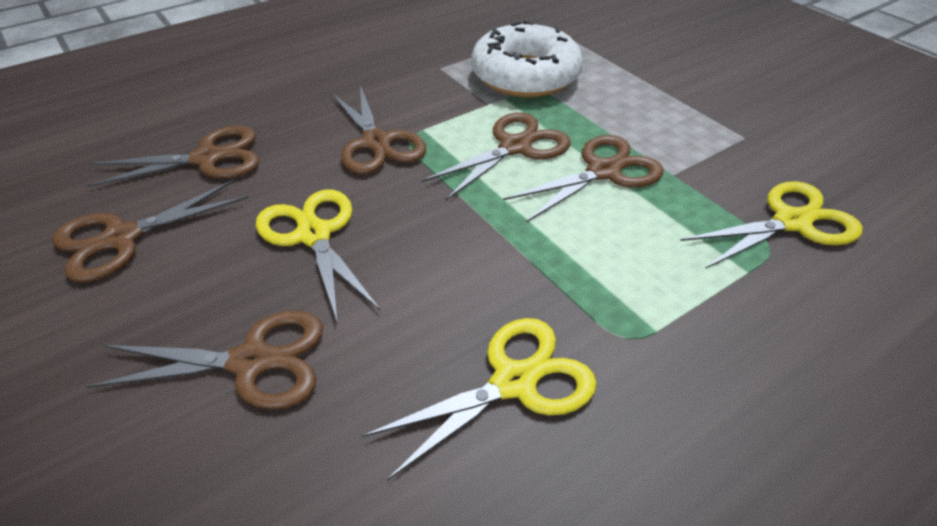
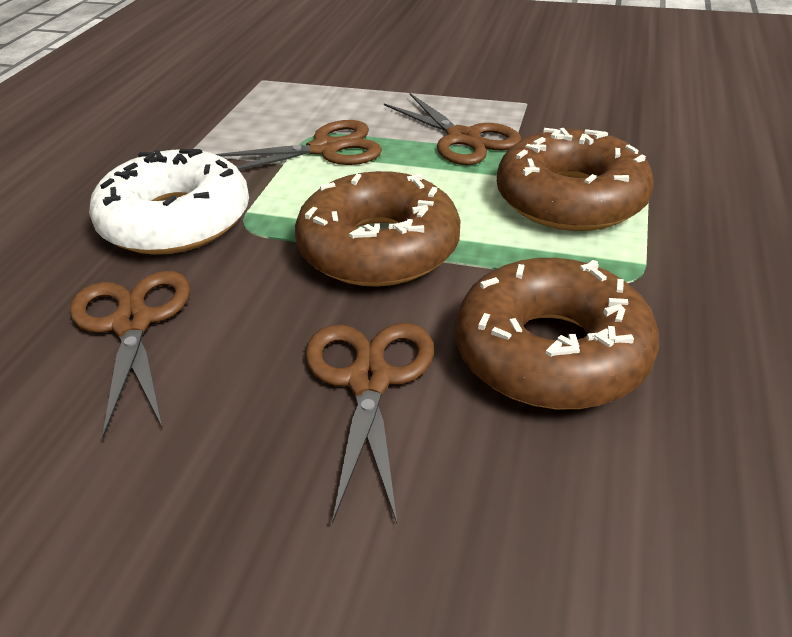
brown donut: 0 -> 3
brown scissors: 6 -> 4
yellow scissors: 3 -> 0

